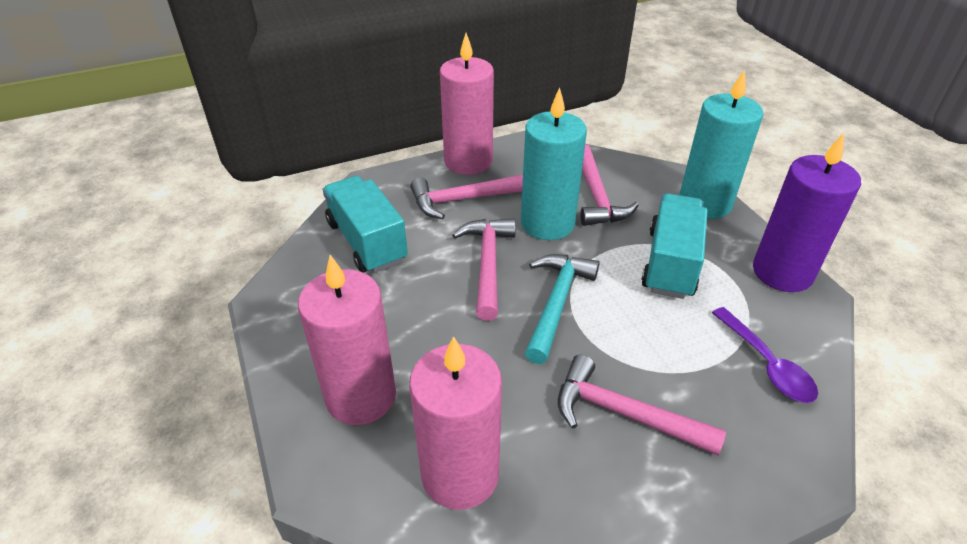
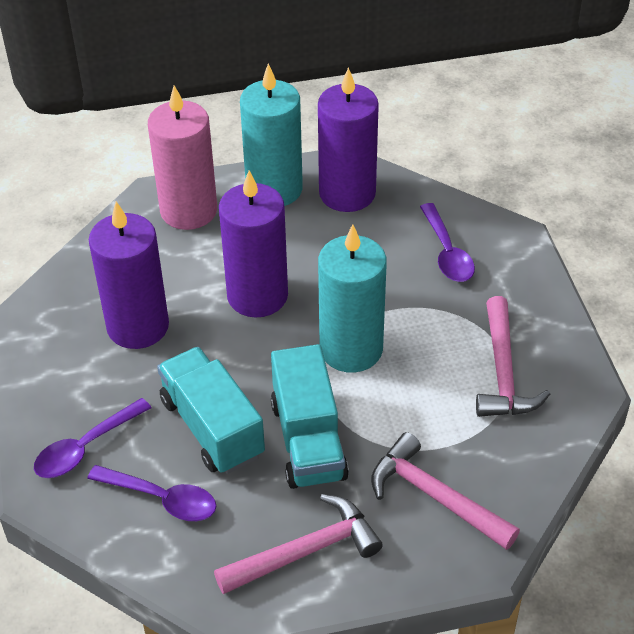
pink candle: 3 -> 1
pink hammer: 4 -> 3
purple candle: 1 -> 3
purple spoon: 1 -> 3
turquoise hammer: 1 -> 0

